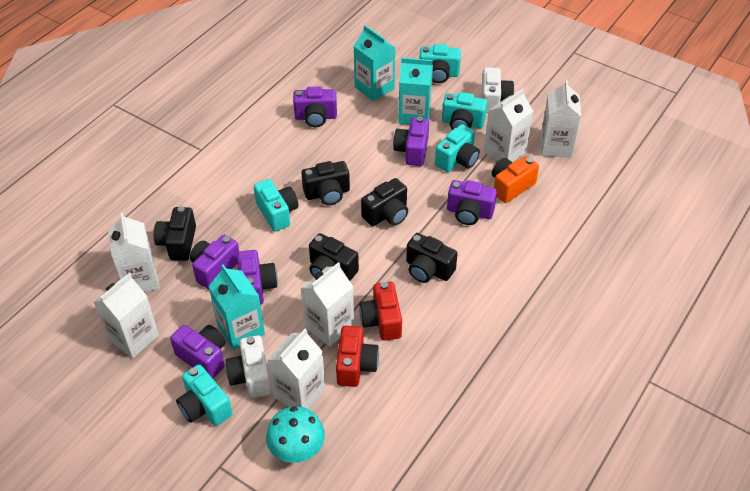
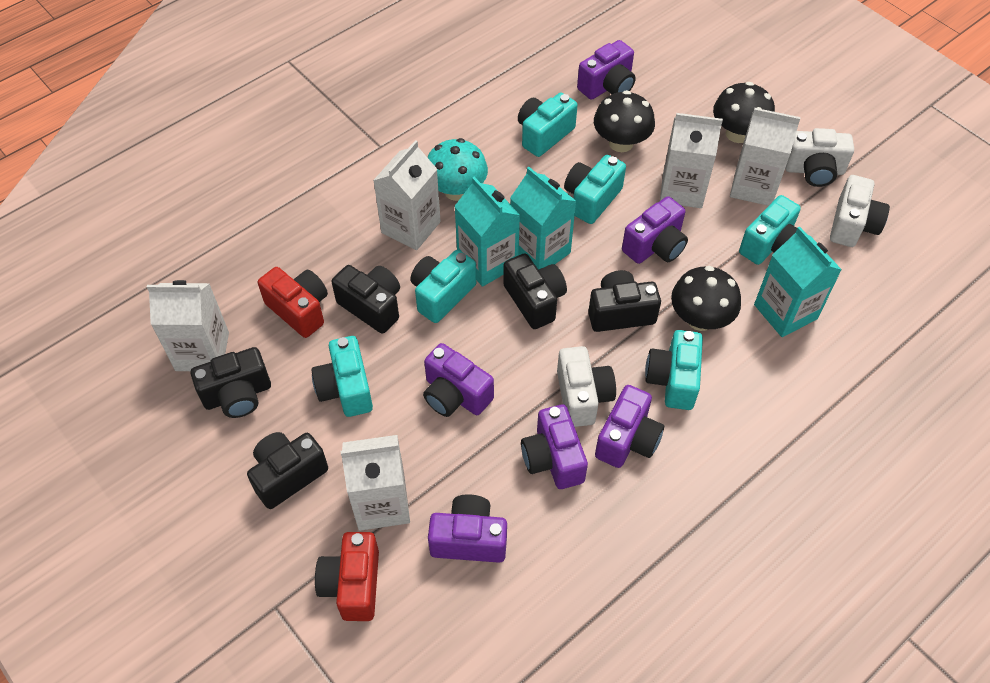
black mushroom: 0 -> 3
orange camera: 1 -> 0
turquoise camera: 5 -> 6
white camera: 2 -> 3
white carton: 6 -> 5

